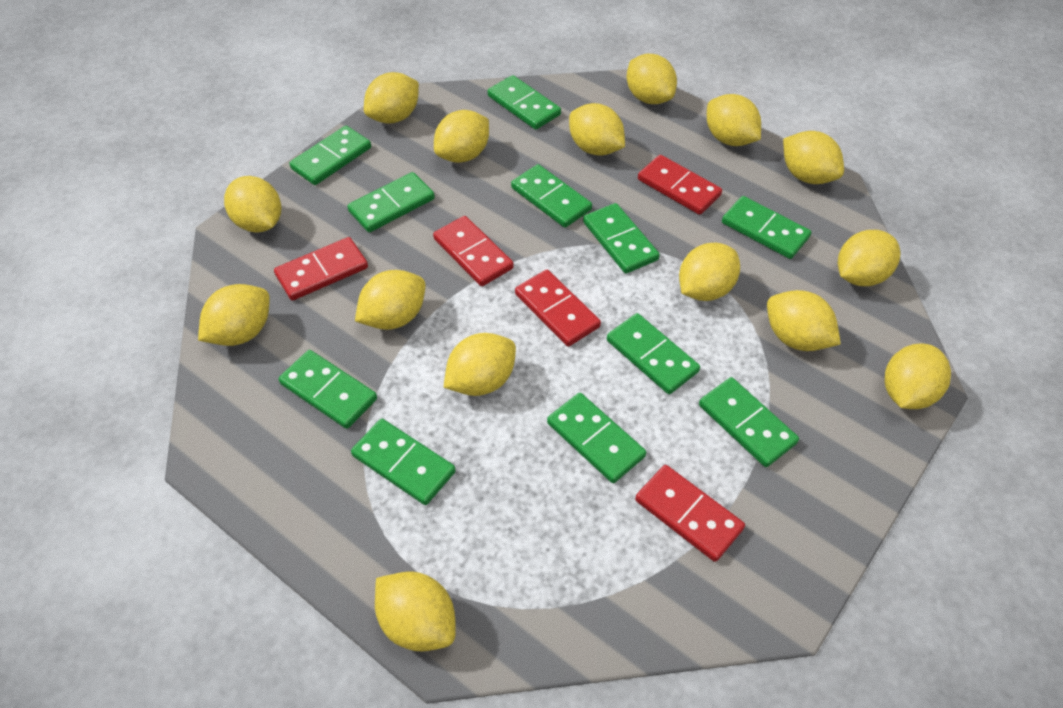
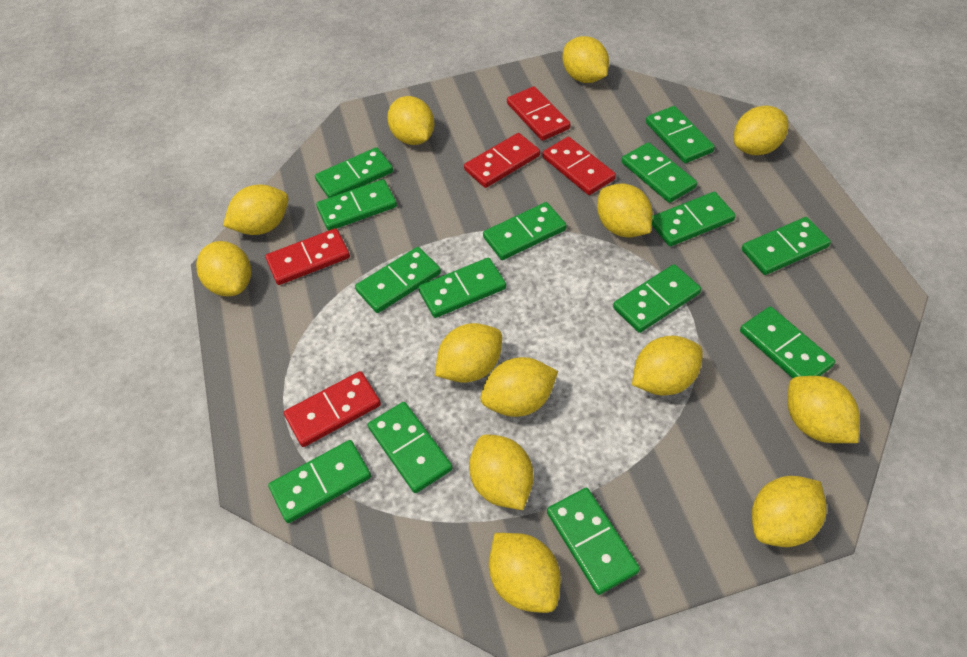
green domino: 11 -> 14
yellow lemon: 15 -> 13

